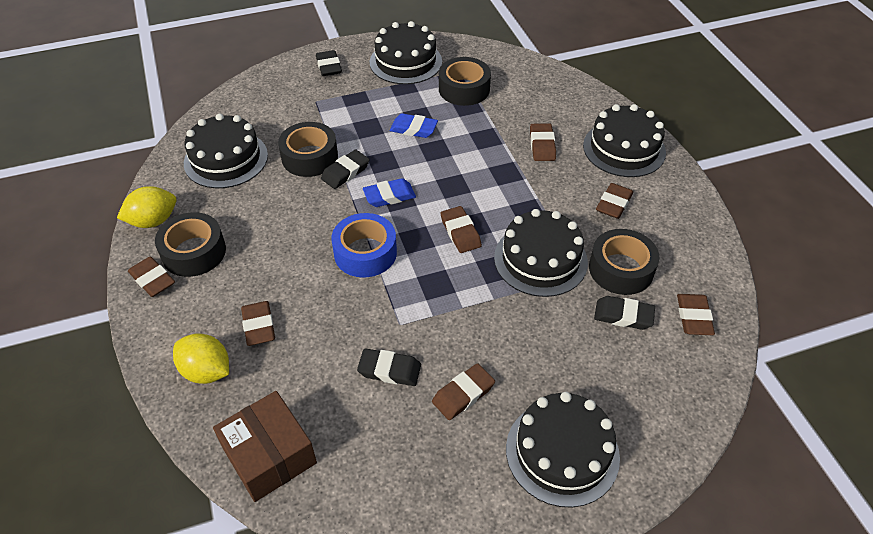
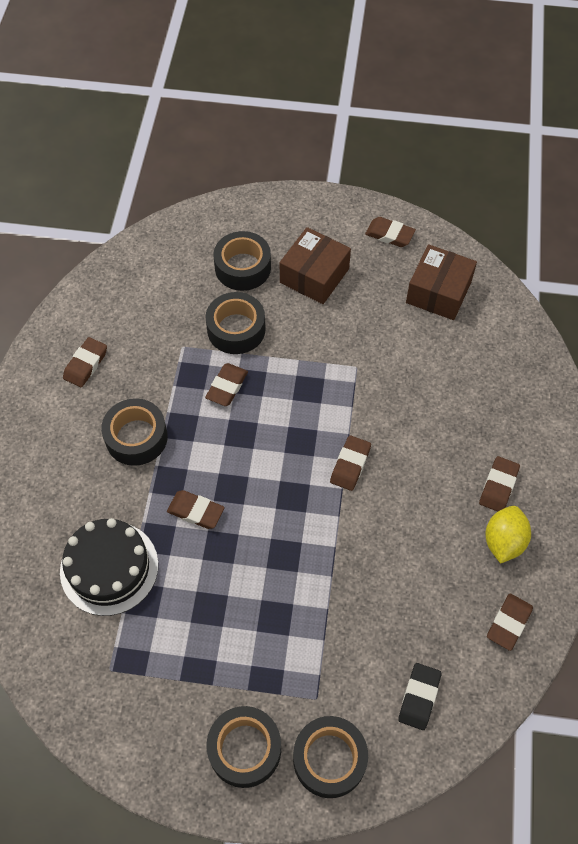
black cake: 5 -> 1
black eraser: 4 -> 1
black tape: 4 -> 5
blue eraser: 2 -> 0
blue tape: 1 -> 0
brown box: 1 -> 2
yellow lemon: 2 -> 1

